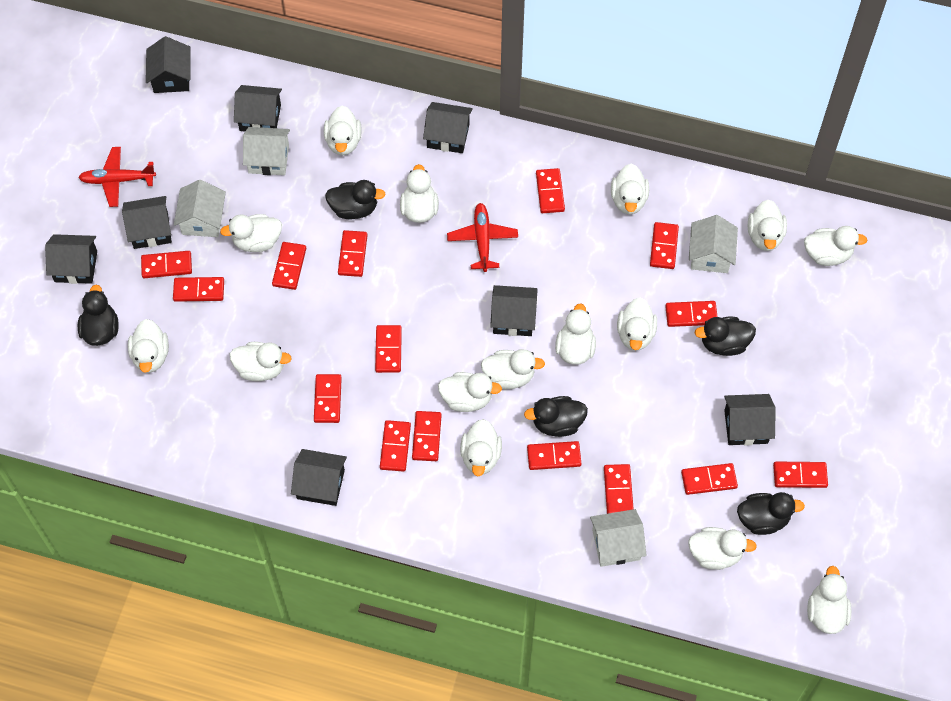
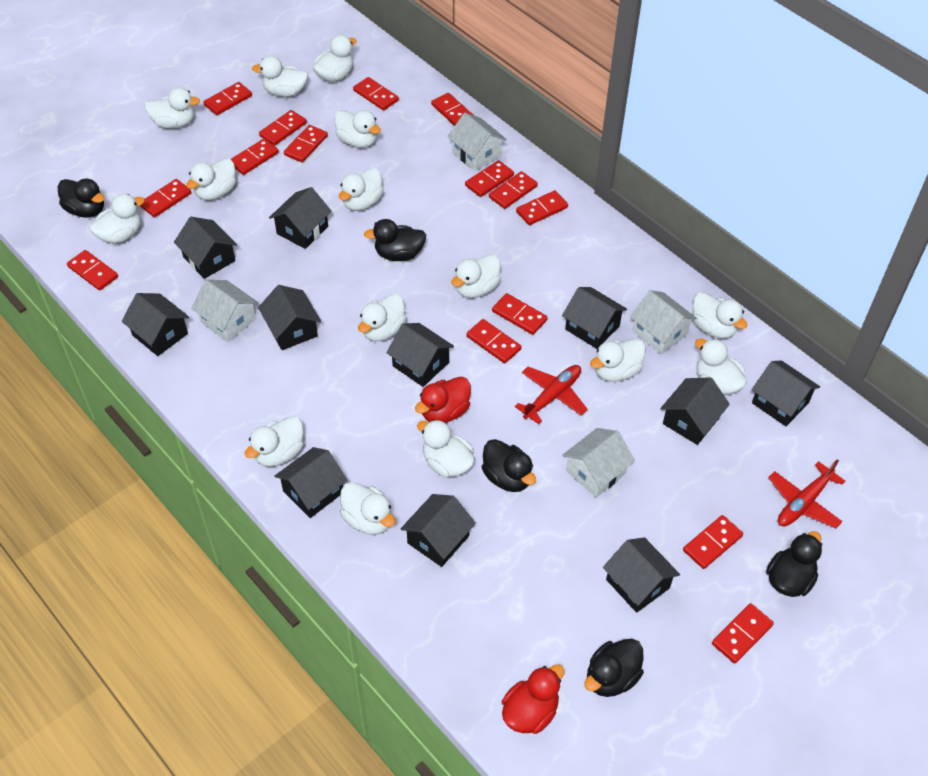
black house: 8 -> 11
red duck: 0 -> 2

